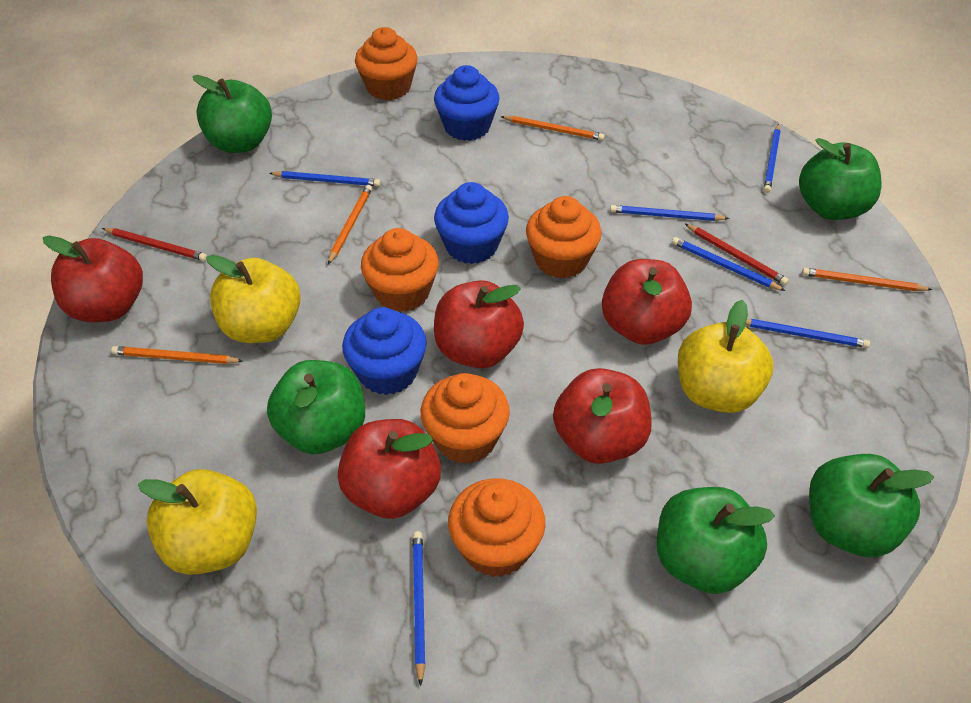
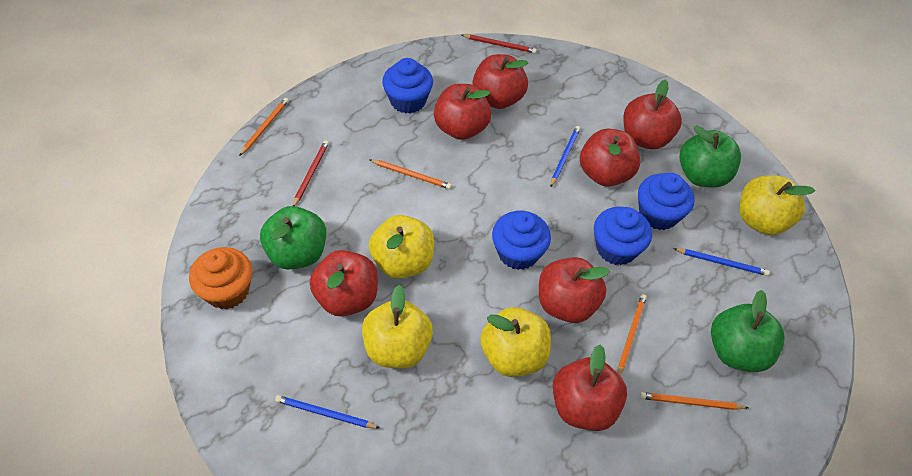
blue cupcake: 3 -> 4
blue pencil: 6 -> 3
green apple: 5 -> 3
orange cupcake: 5 -> 1
red apple: 5 -> 7
yellow apple: 3 -> 4

